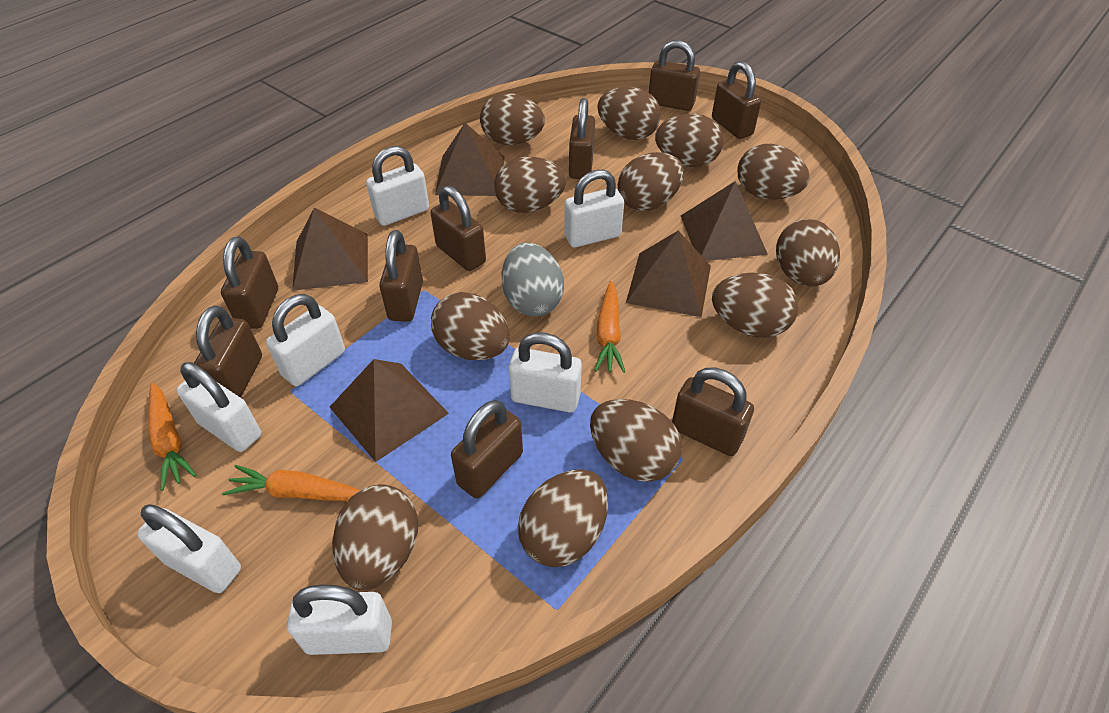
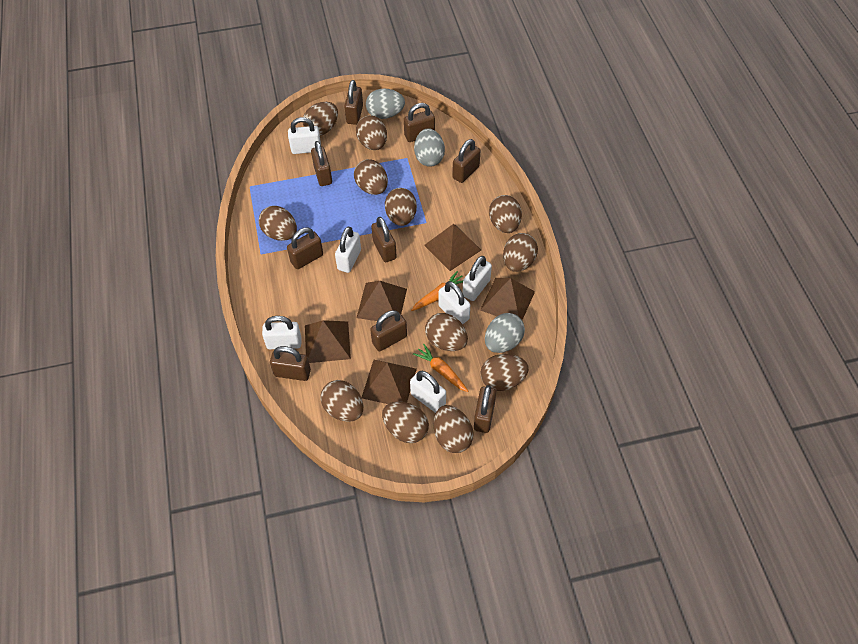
grey egg: 1 -> 3
orange carrot: 3 -> 2
white padlock: 7 -> 6

